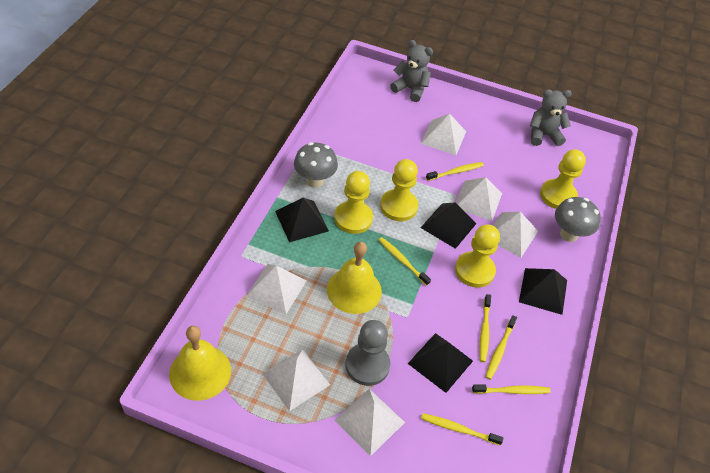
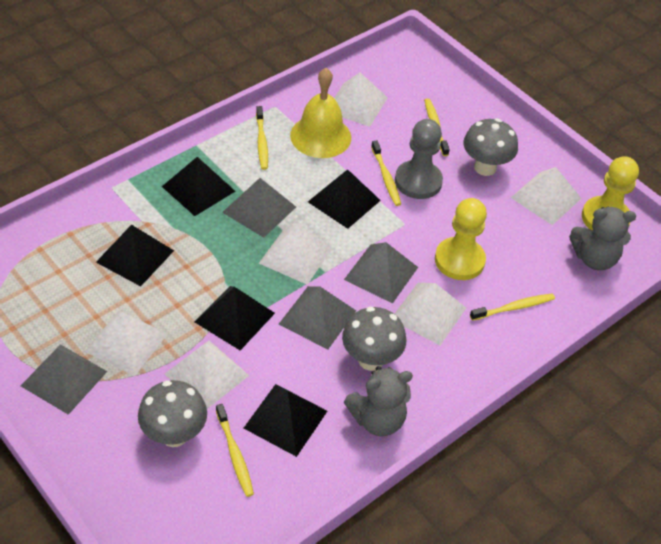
black pyramid: 4 -> 5
grey mushroom: 2 -> 3
grey pyramid: 0 -> 4
yellow bell: 2 -> 1
yellow pawn: 4 -> 2
yellow toothbrush: 6 -> 5

